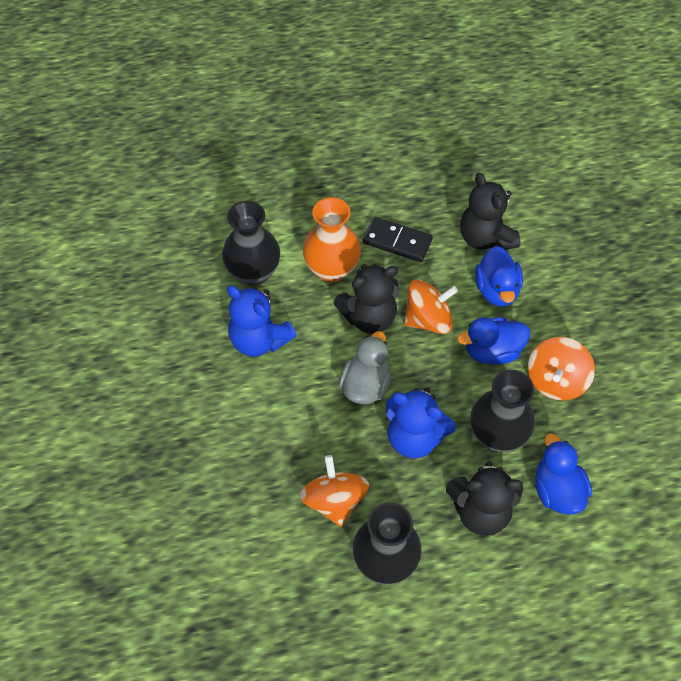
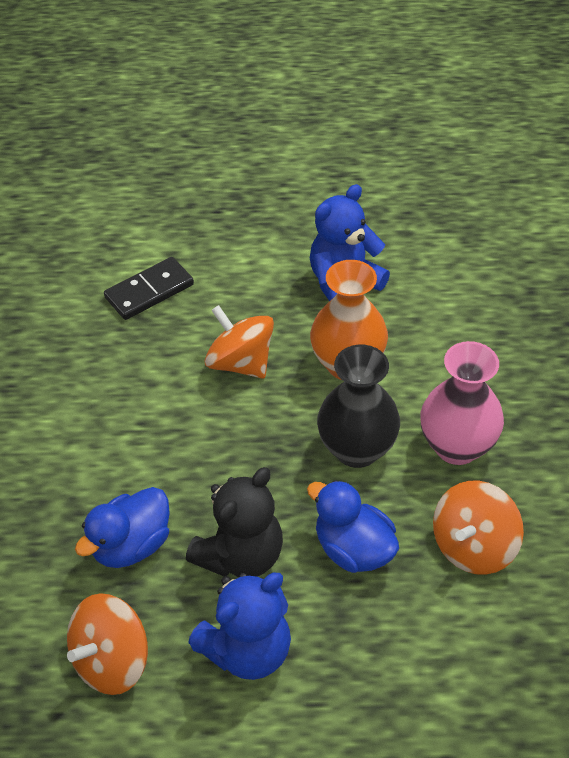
black teddy bear: 3 -> 1
black vase: 3 -> 1
blue duck: 3 -> 2
grey duck: 1 -> 0
pink vase: 0 -> 1

